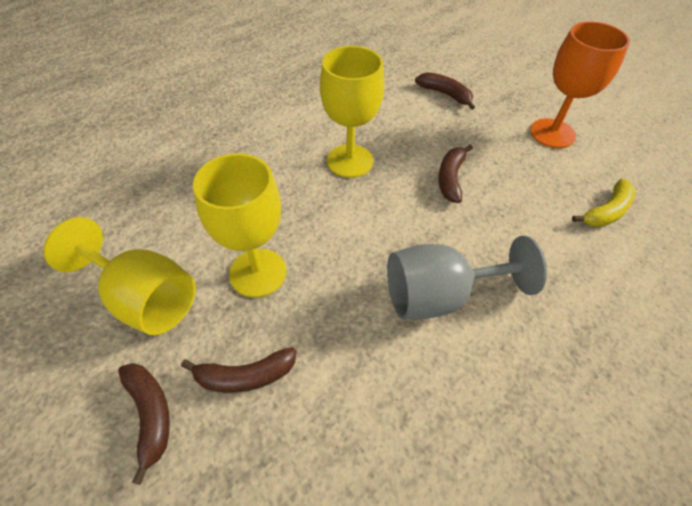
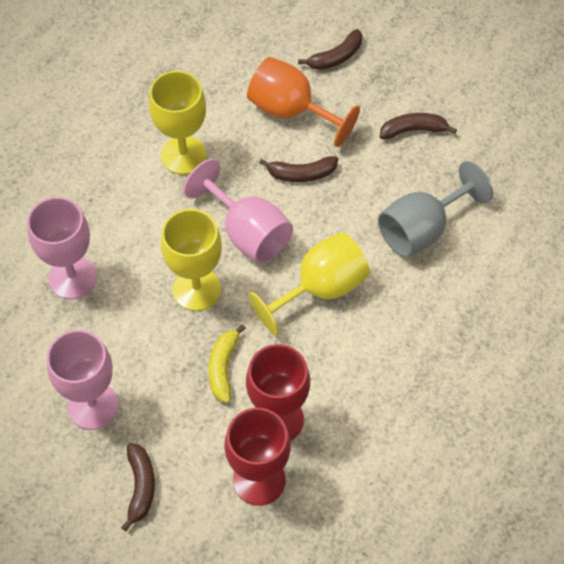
pink goblet: 0 -> 3
red goblet: 0 -> 2

